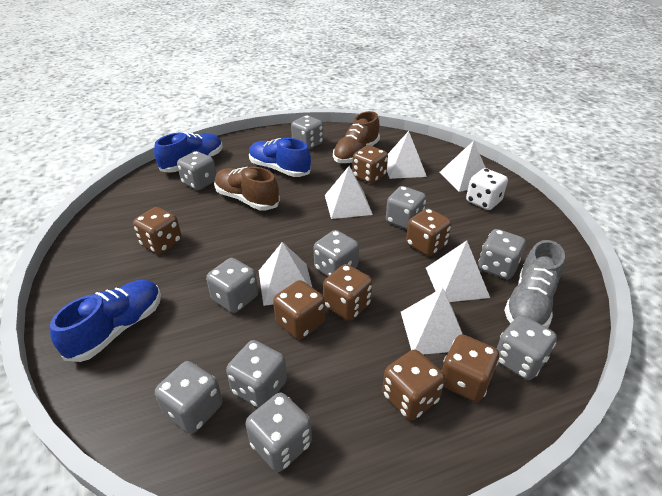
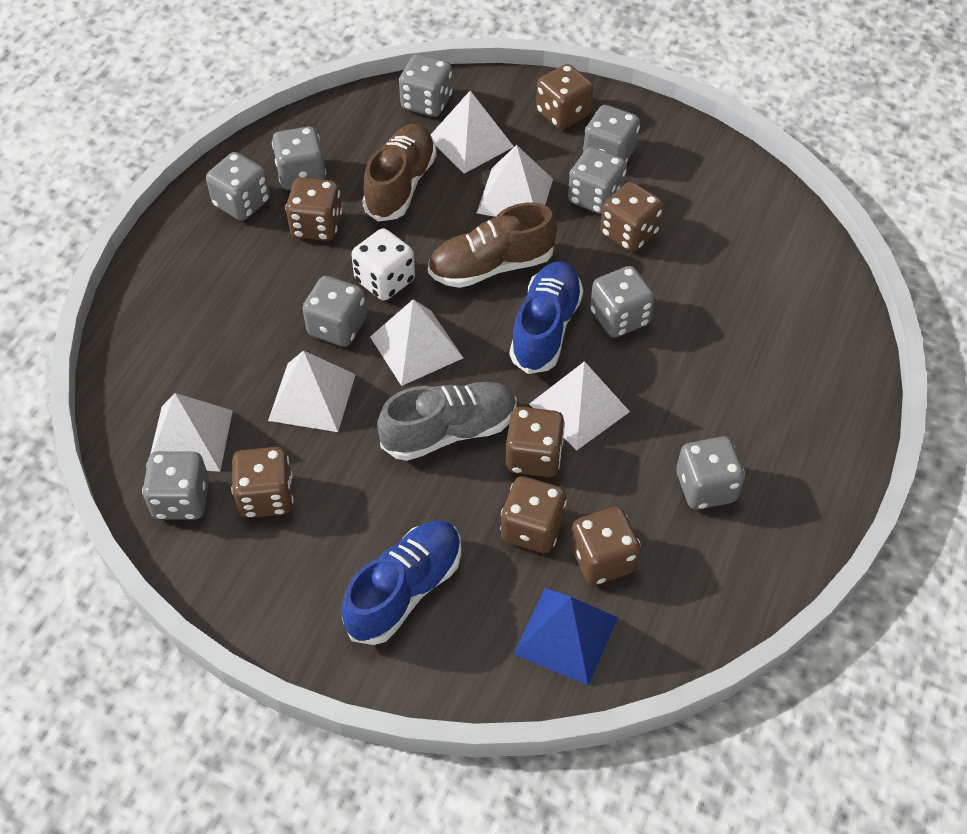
blue pyramid: 0 -> 1
blue shoe: 3 -> 2
grey dice: 10 -> 9

